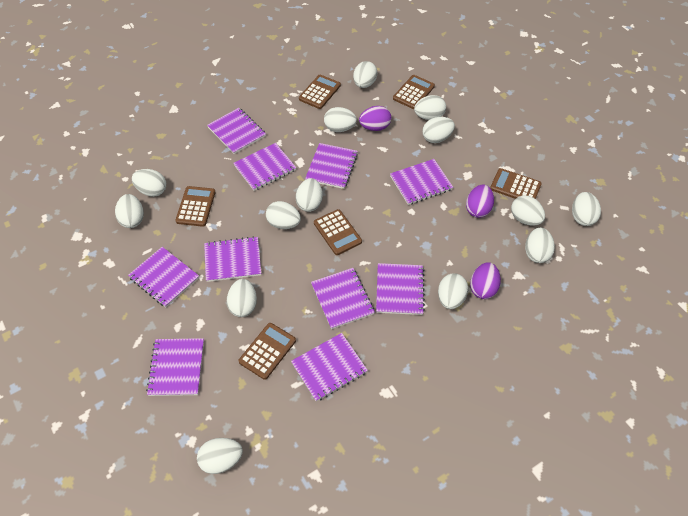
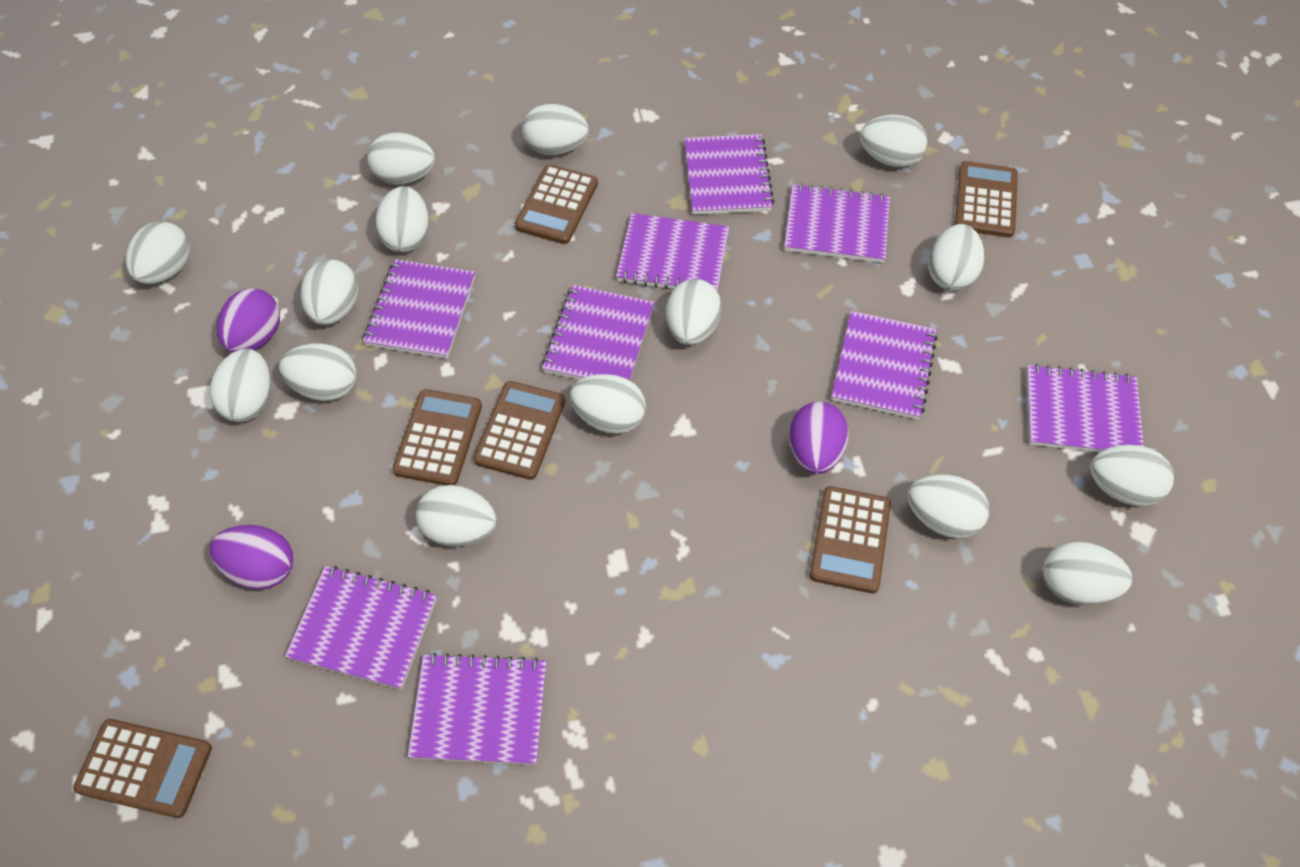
purple notebook: 10 -> 9
white egg: 14 -> 15

